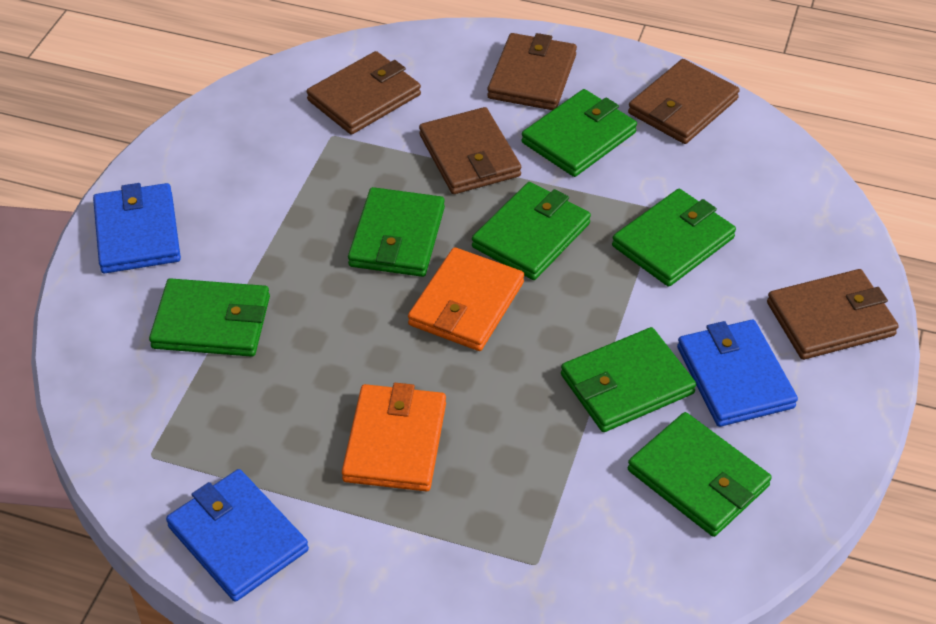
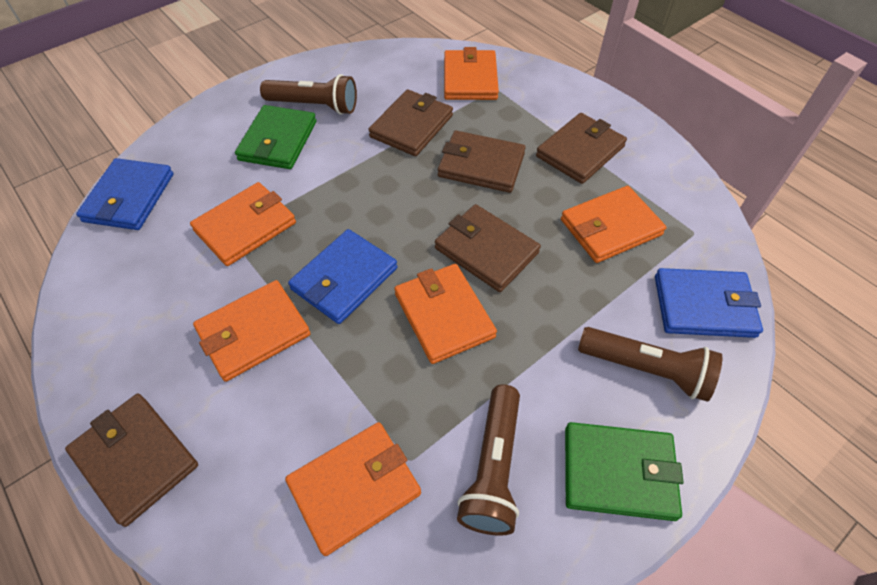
brown flashlight: 0 -> 3
green wallet: 7 -> 2
orange wallet: 2 -> 6

